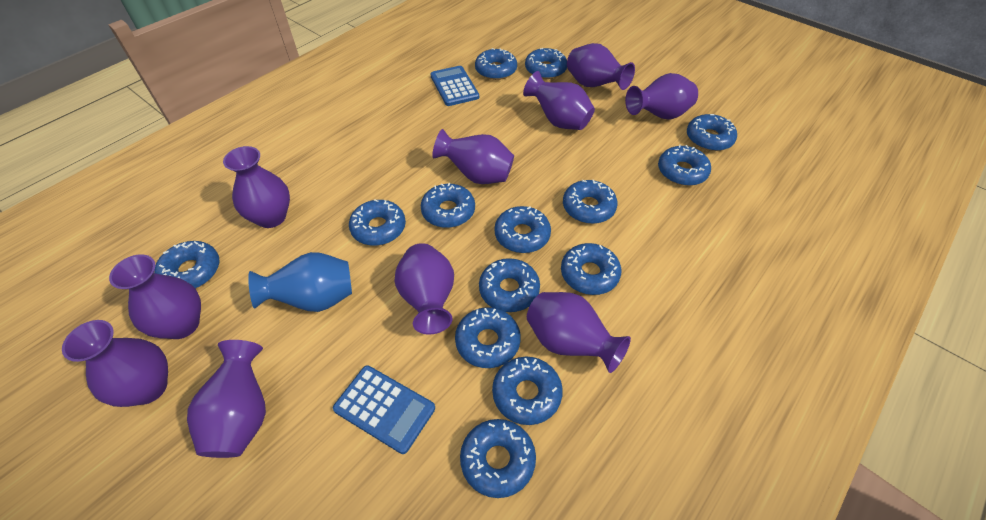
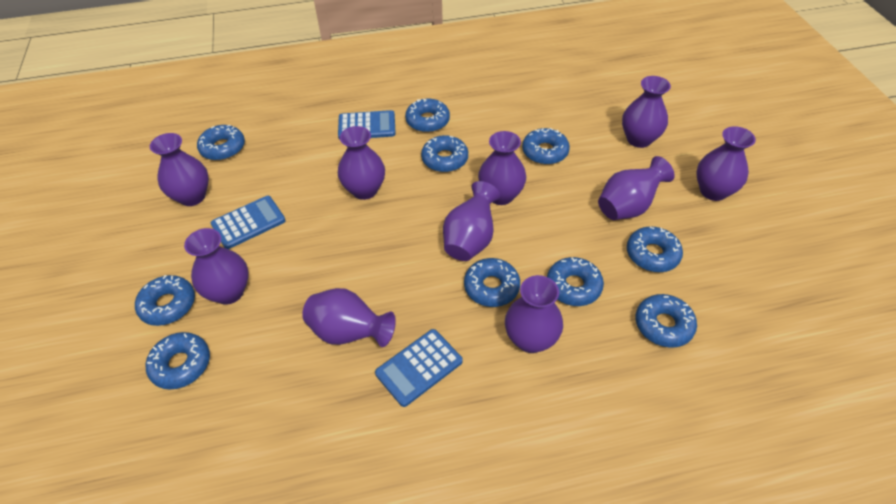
blue calculator: 2 -> 3
blue donut: 14 -> 10
blue vase: 1 -> 0

